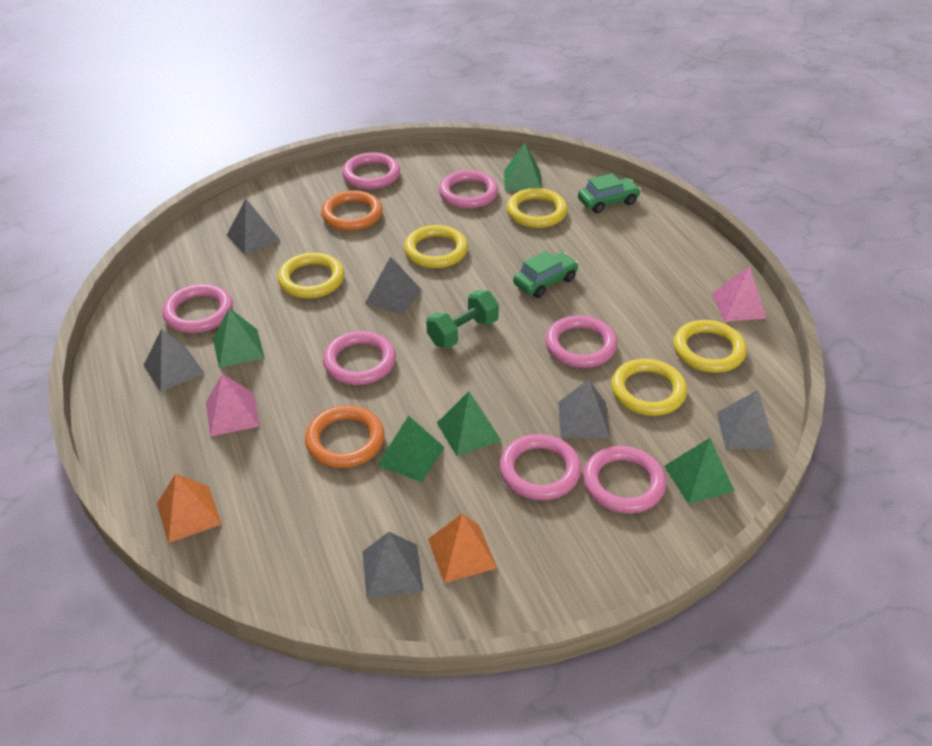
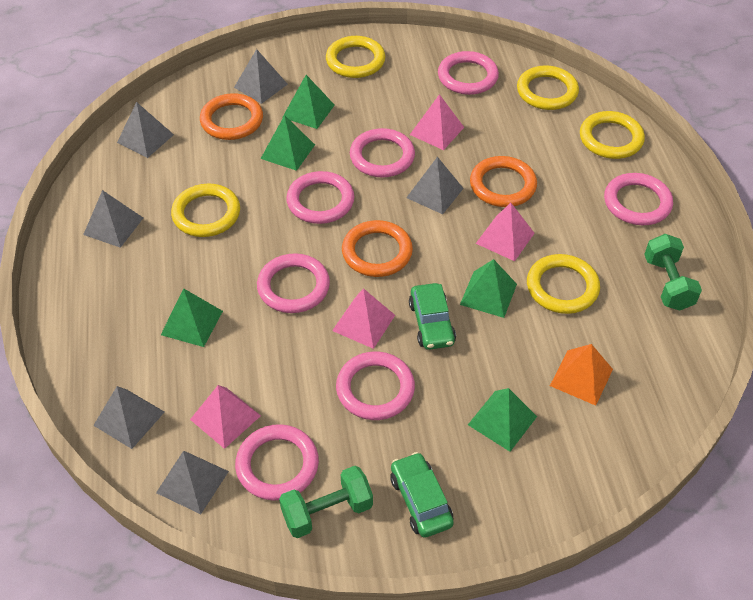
green dumbbell: 1 -> 2
orange pyramid: 2 -> 1
orange ring: 2 -> 3
pink pyramid: 2 -> 4

